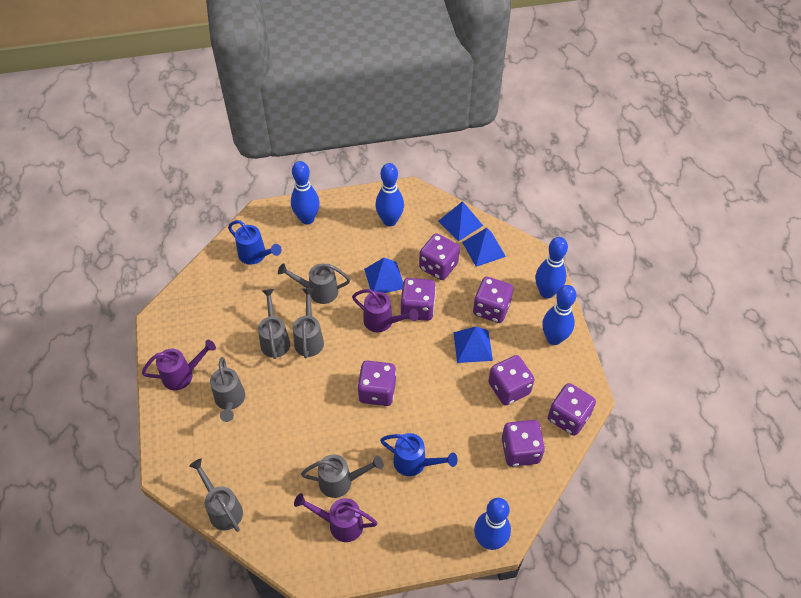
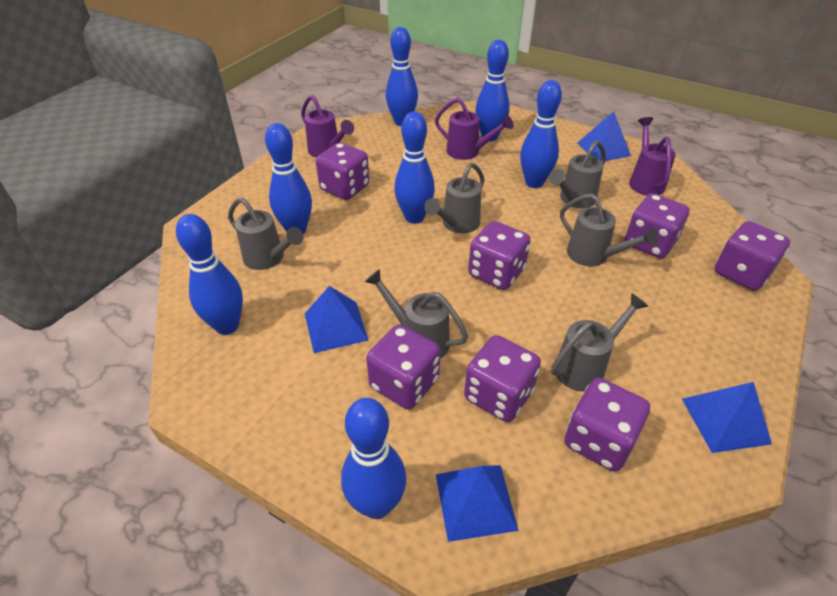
blue bowling pin: 5 -> 7
blue watering can: 2 -> 0

